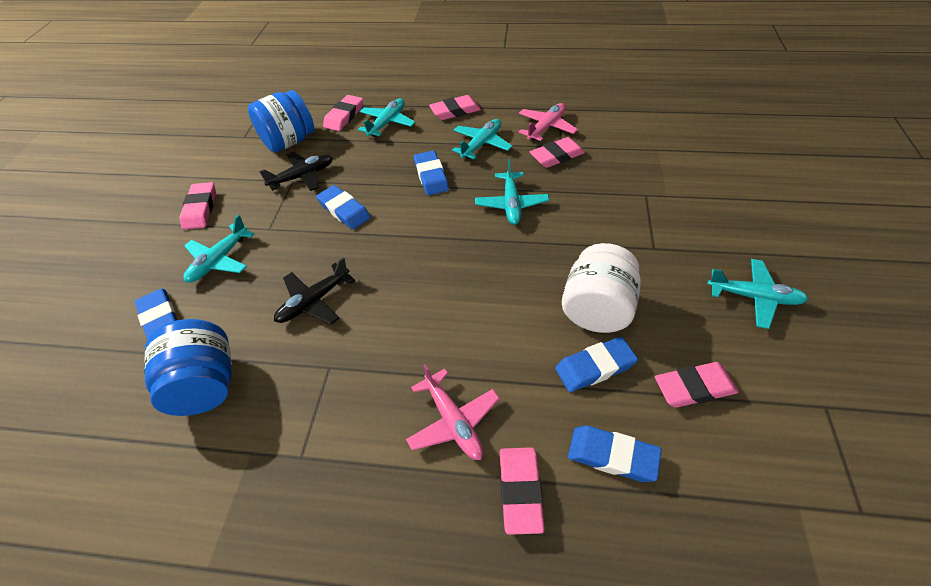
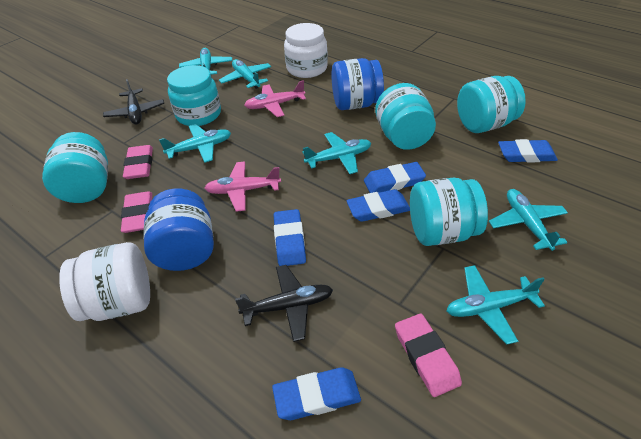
pink eraser: 6 -> 3
turquoise jar: 0 -> 5
turquoise plane: 5 -> 6
white jar: 1 -> 2

